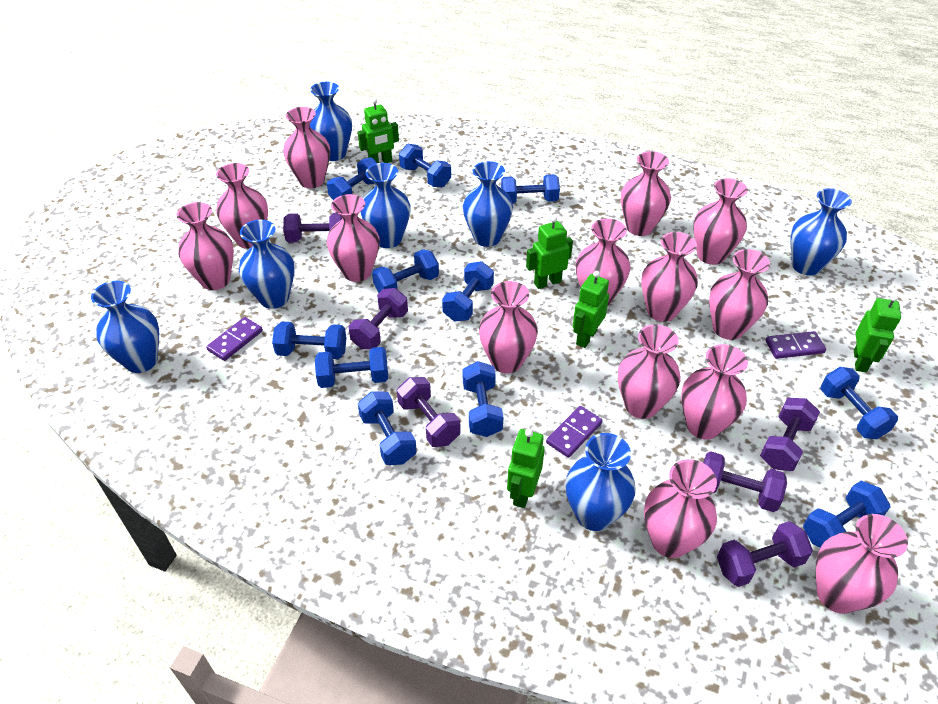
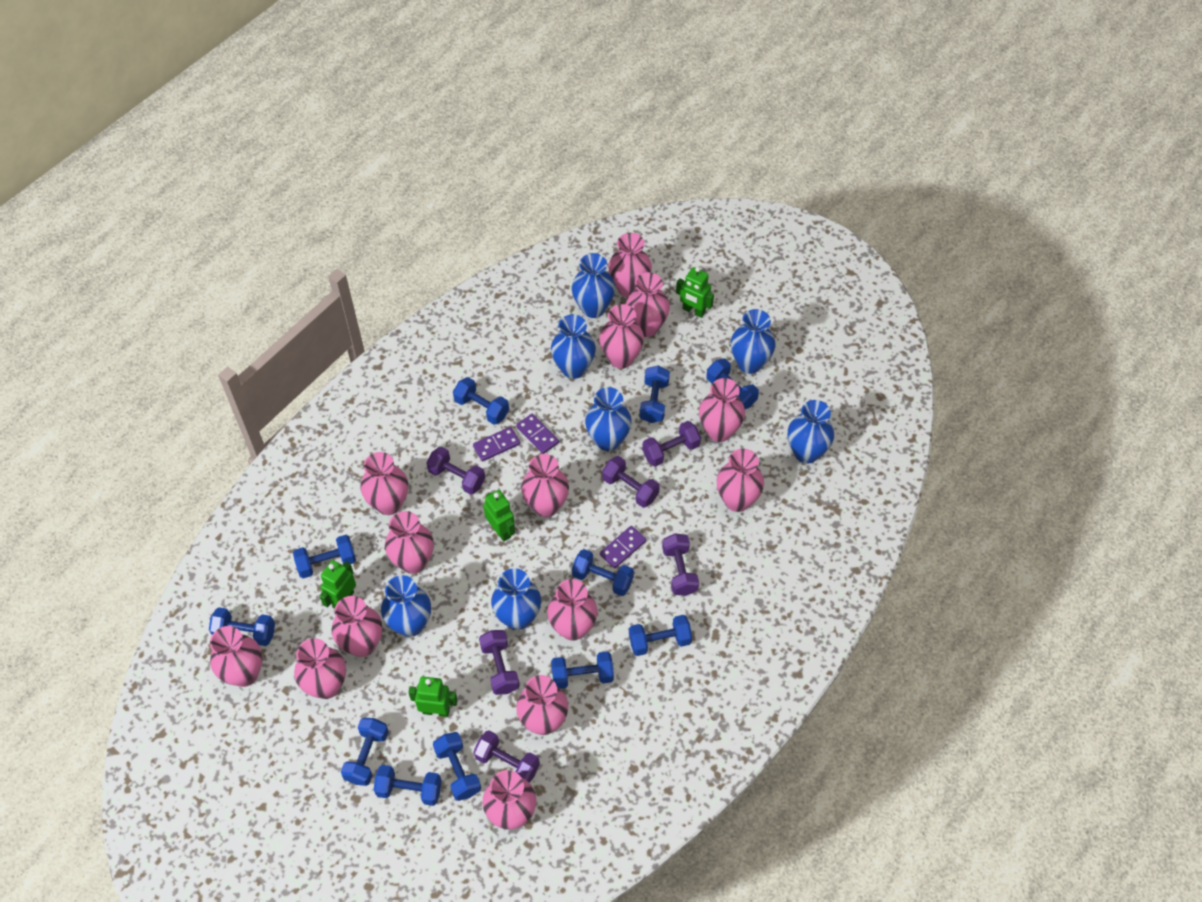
green robot: 5 -> 4

